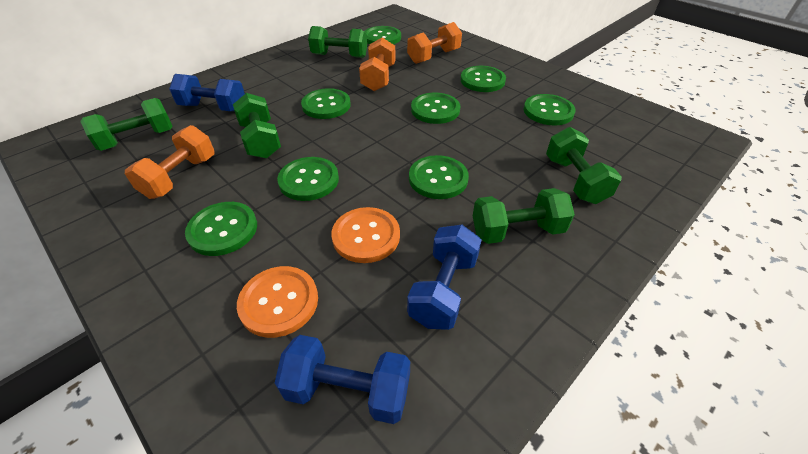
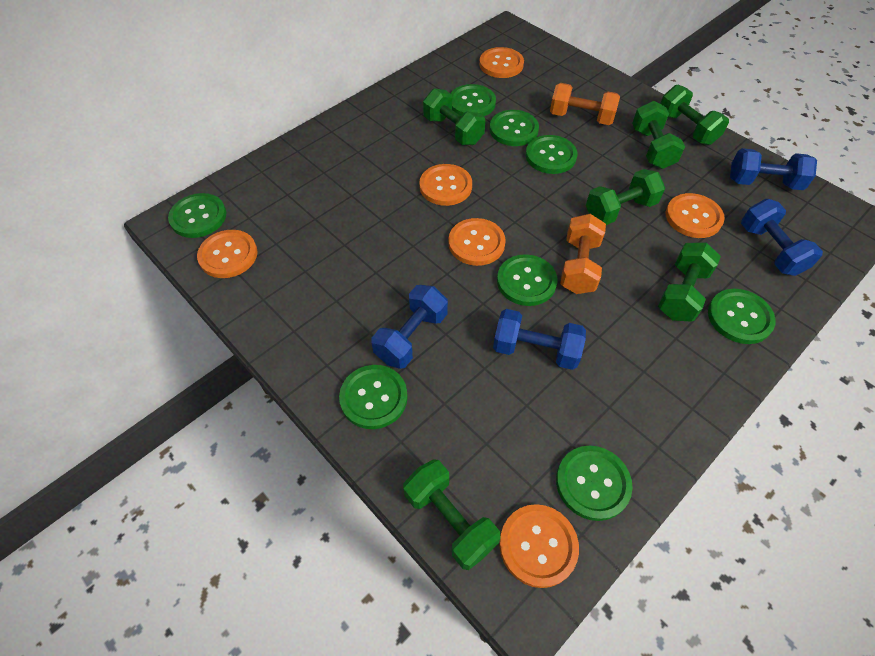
blue dumbbell: 3 -> 4
green dumbbell: 5 -> 6
orange button: 2 -> 6
orange dumbbell: 3 -> 2

